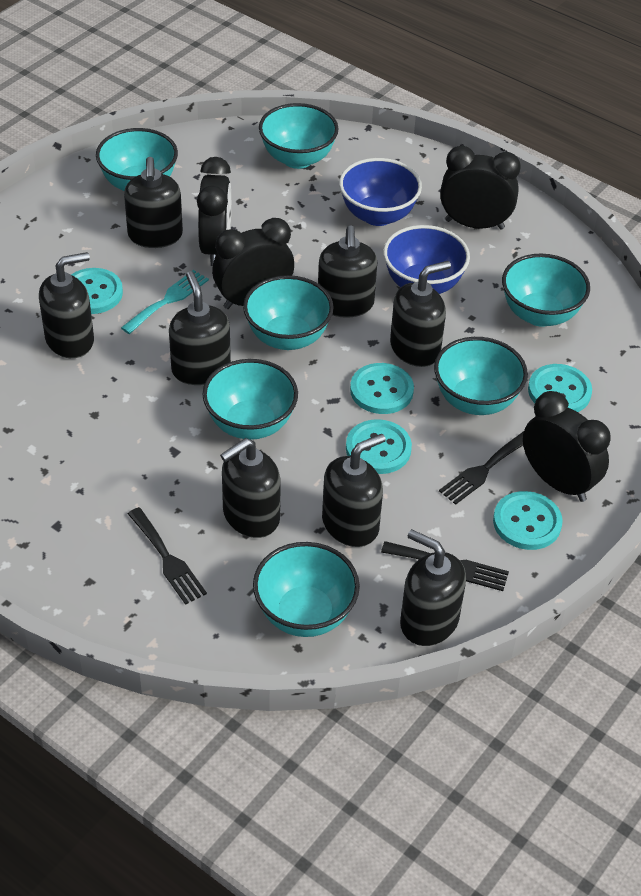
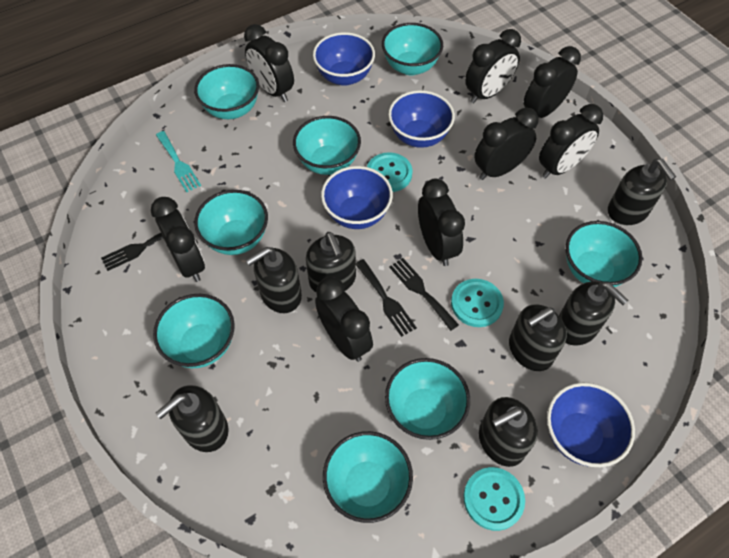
black clock: 4 -> 8
black soap dispenser: 8 -> 7
blue bowl: 2 -> 4
turquoise bowl: 7 -> 8
turquoise button: 5 -> 3

